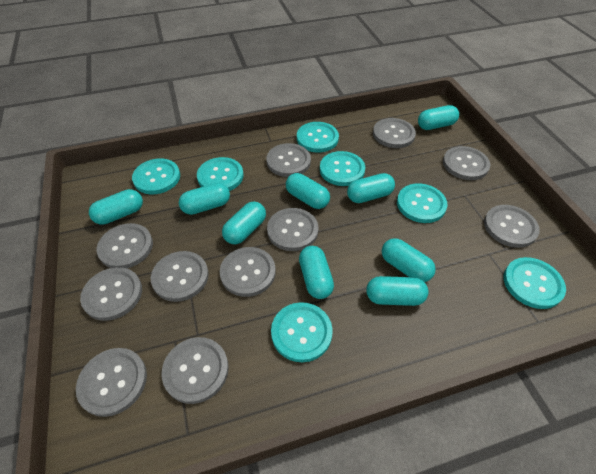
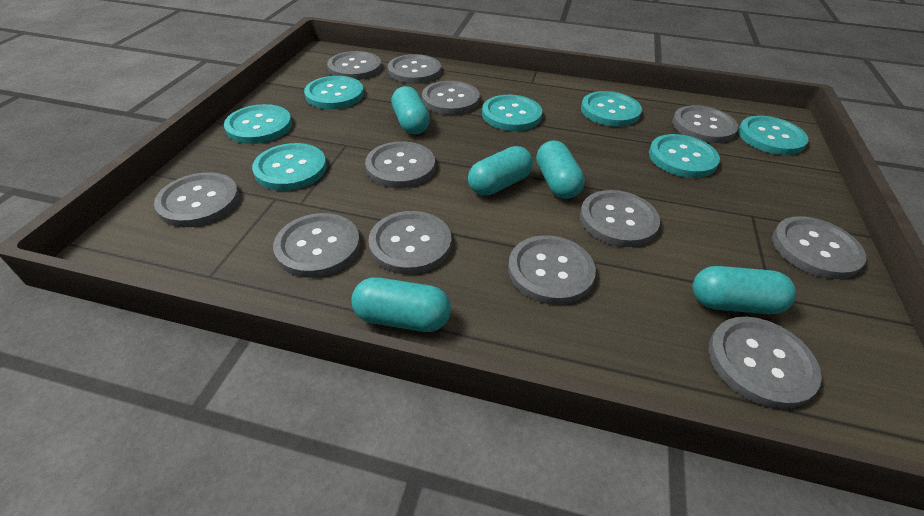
grey button: 11 -> 12
turquoise capsule: 9 -> 5

